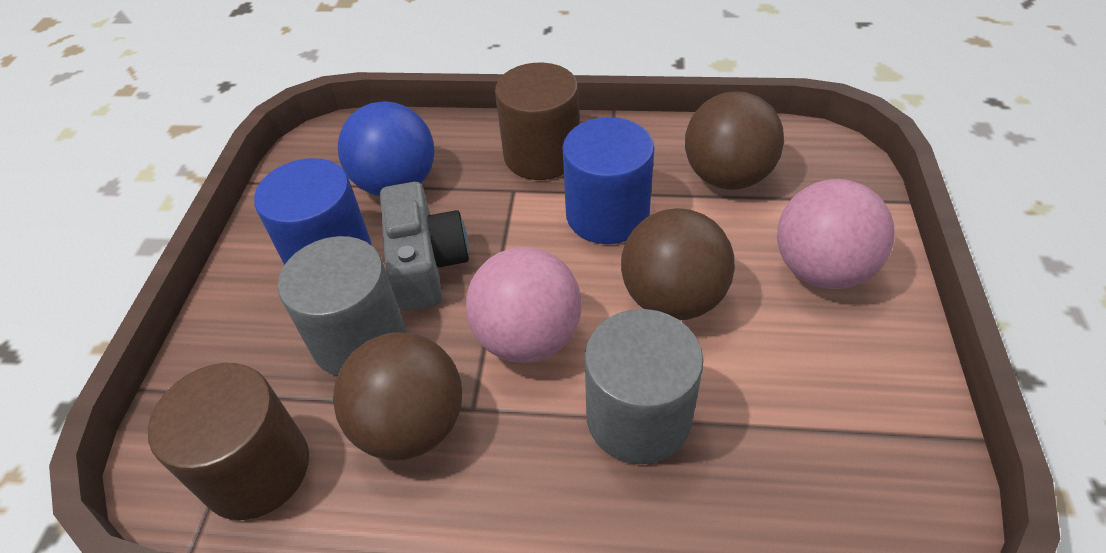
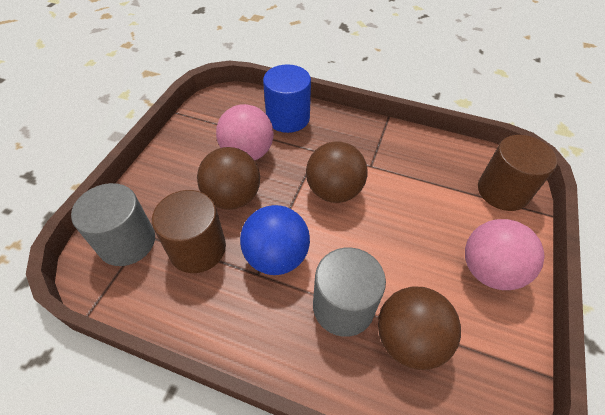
blue cylinder: 2 -> 1
grey camera: 1 -> 0

